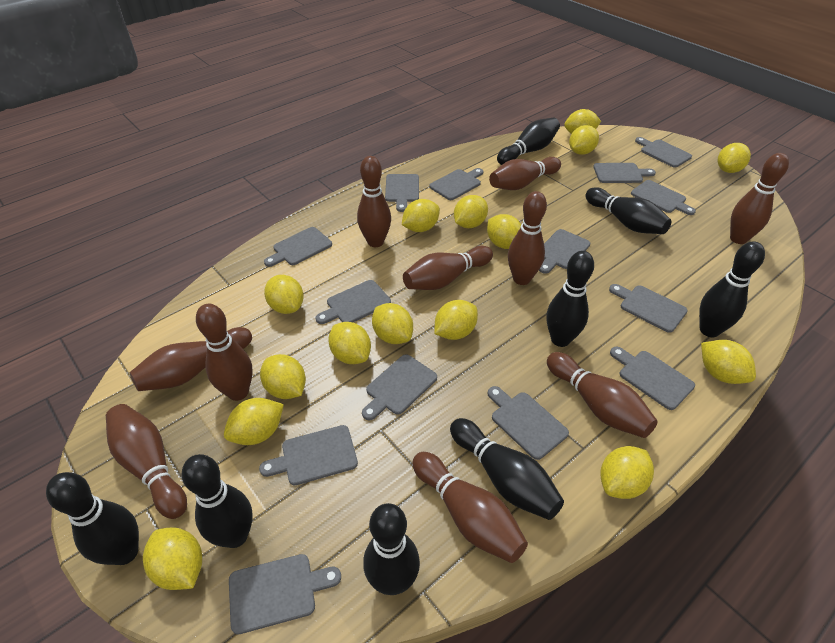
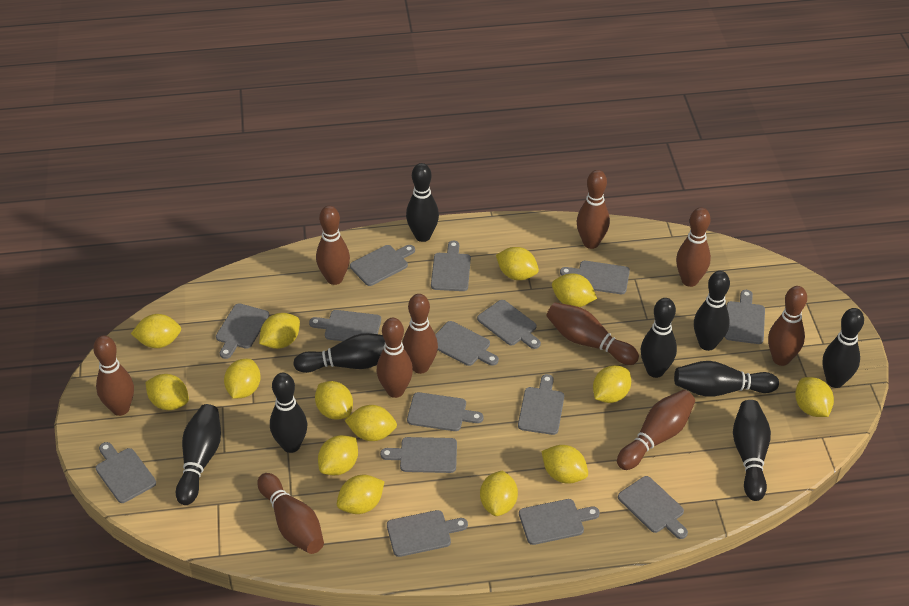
black bowling pin: 8 -> 9
grey cutting board: 14 -> 15
yellow lemon: 15 -> 14

